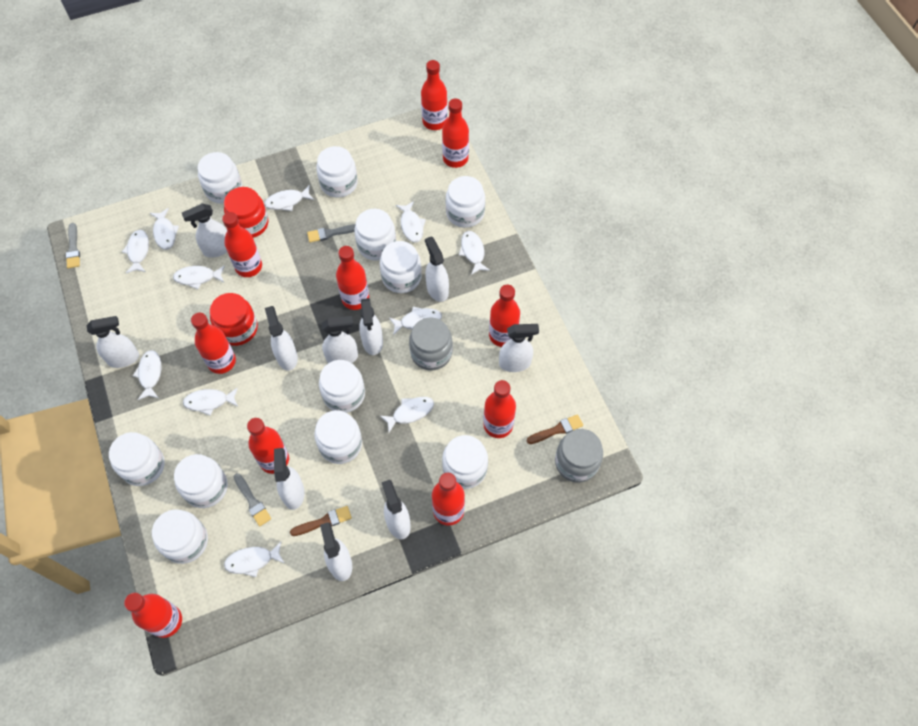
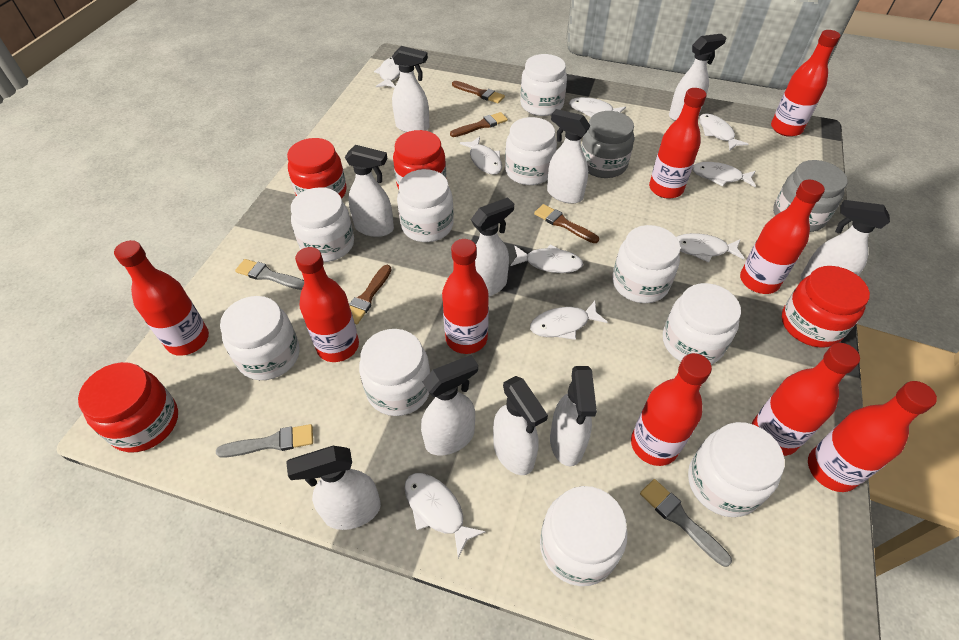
brown brush: 2 -> 4
red bottle: 10 -> 9
red jar: 2 -> 4
white fish: 11 -> 9
white jar: 11 -> 10

